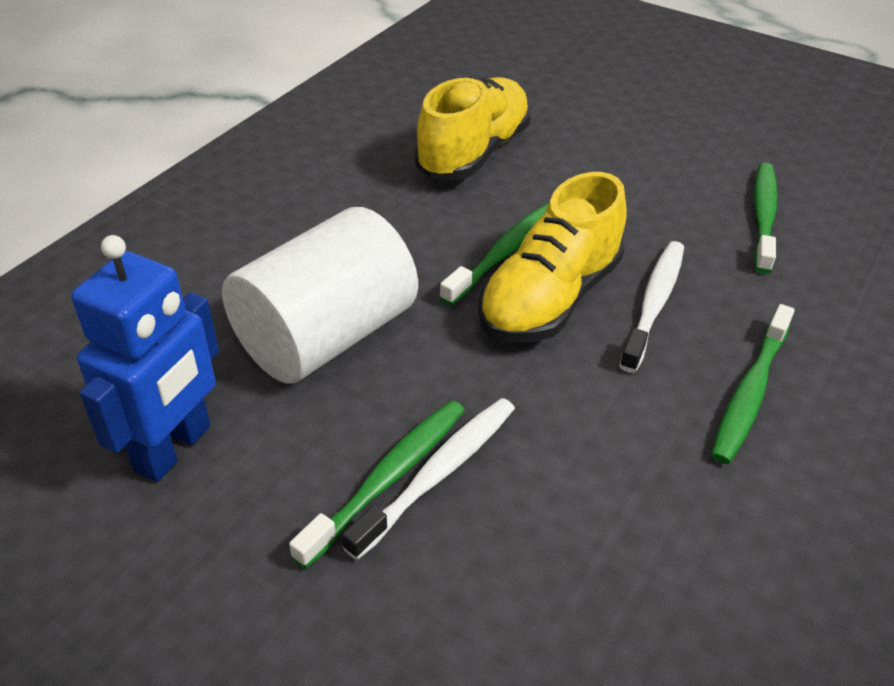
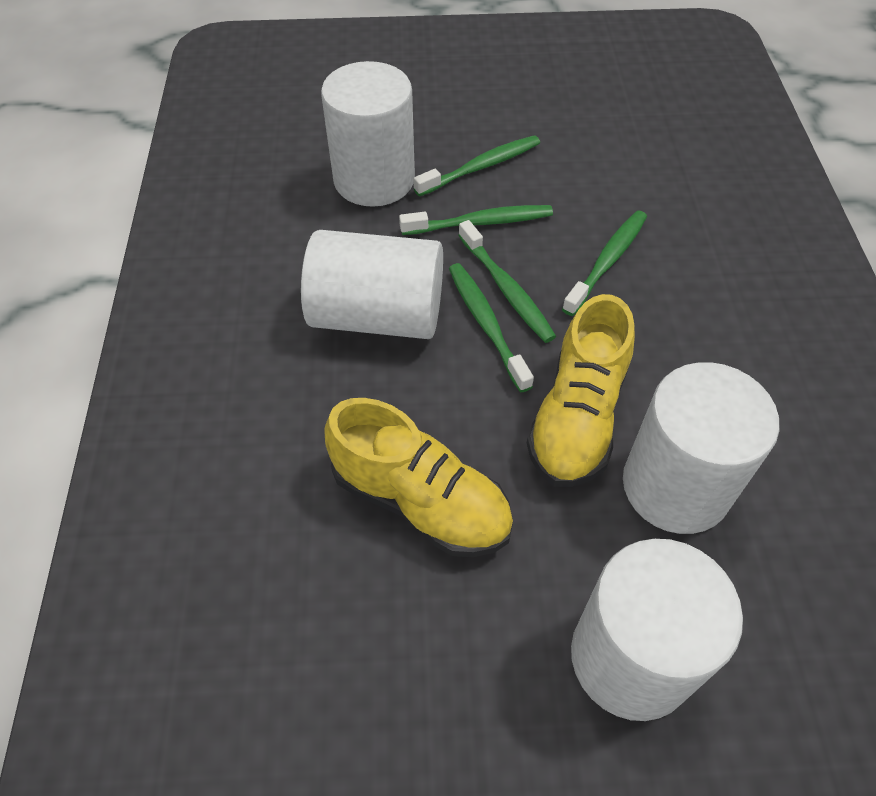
blue robot: 1 -> 0
green toothbrush: 4 -> 5
white cylinder: 1 -> 4
white toothbrush: 2 -> 0

